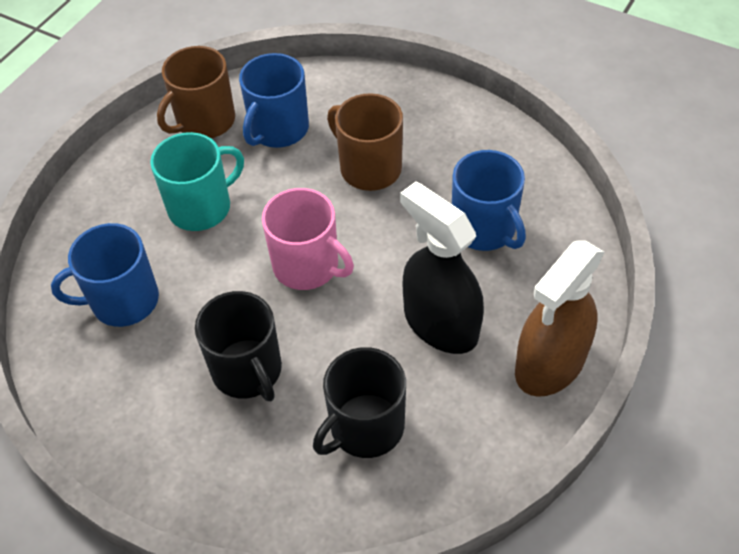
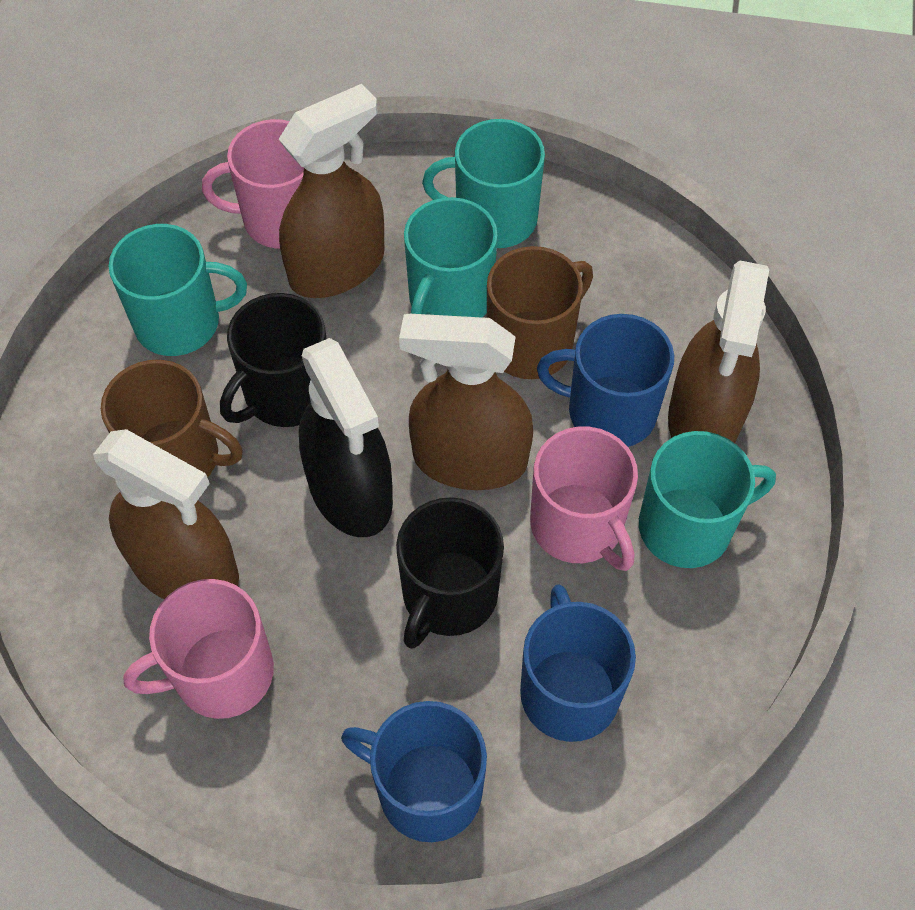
brown spray bottle: 1 -> 4
pink mug: 1 -> 3
turquoise mug: 1 -> 4

